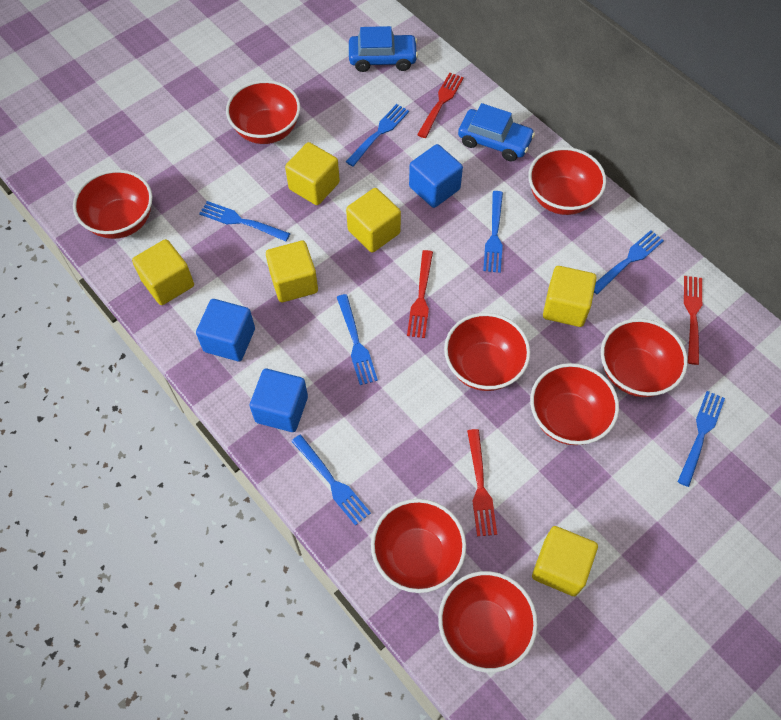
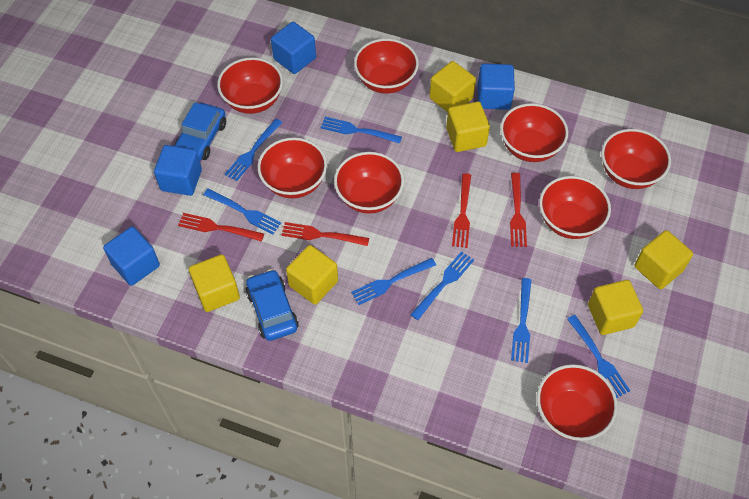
blue cube: 3 -> 4

